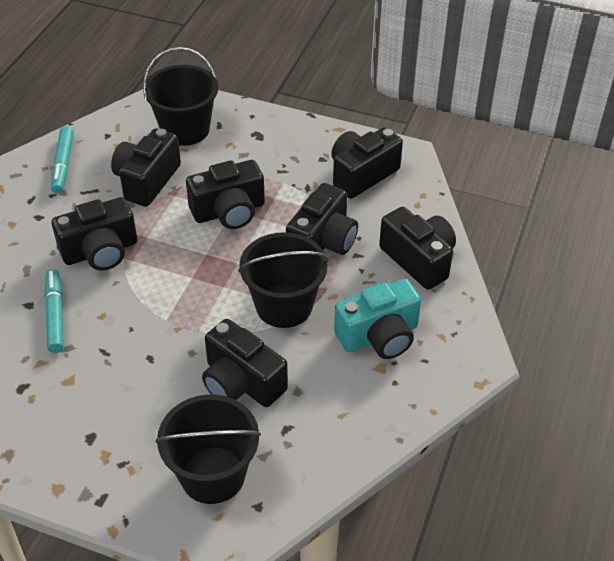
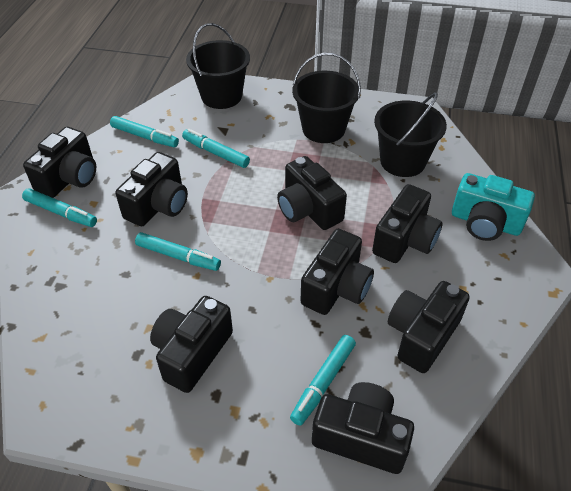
black camera: 7 -> 8
turquoise marker: 2 -> 5

